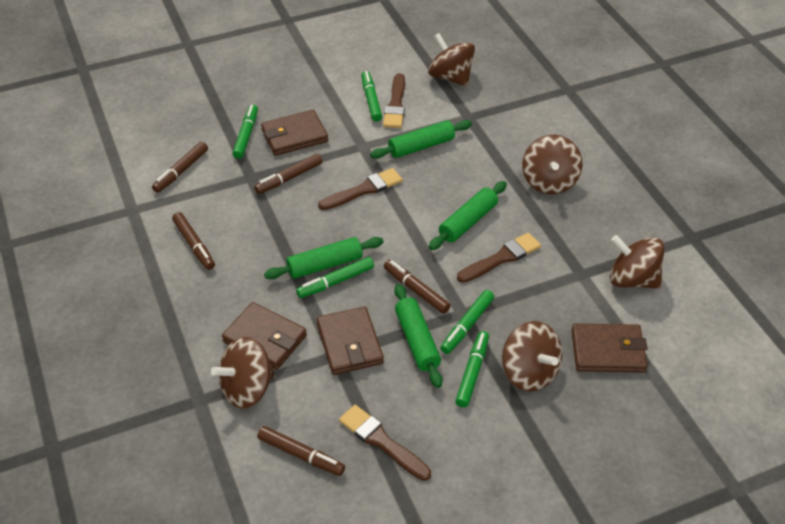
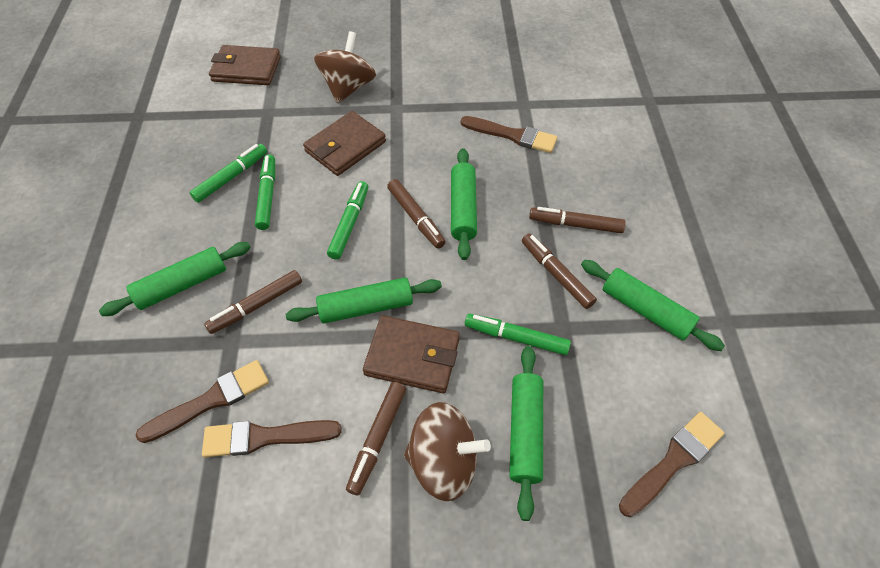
brown spinning top: 5 -> 2
brown wallet: 4 -> 3
green marker: 5 -> 4
green rolling pin: 4 -> 5

